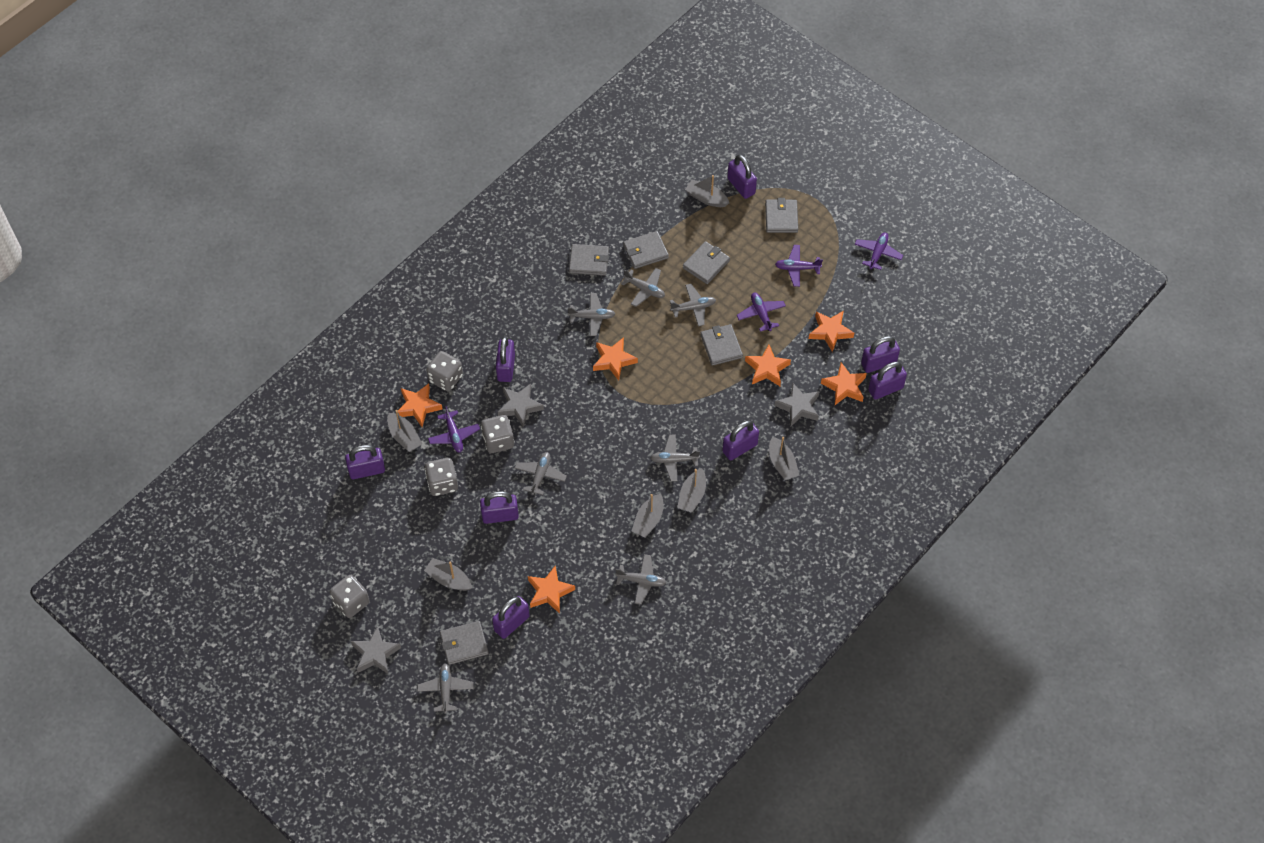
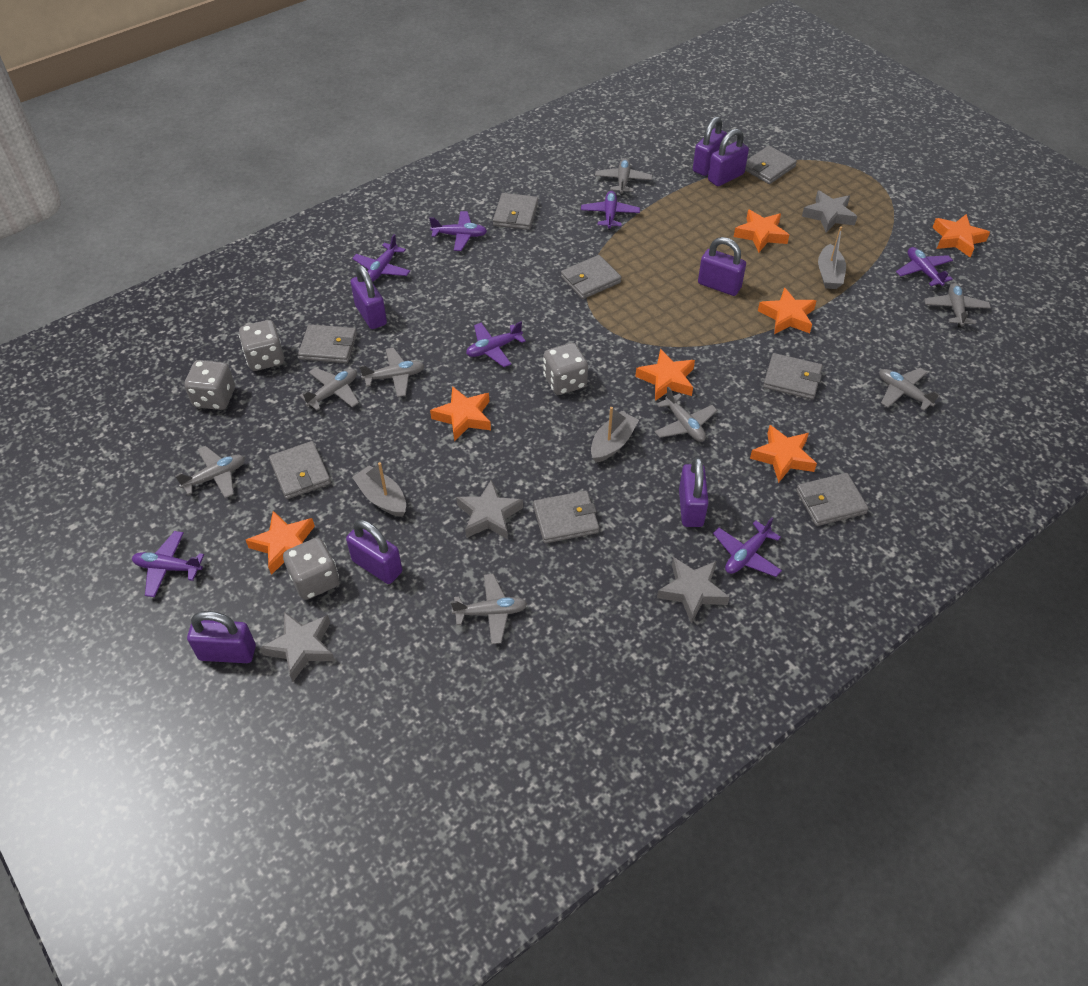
grey boat: 6 -> 3
grey plane: 7 -> 8
grey star: 3 -> 4
grey wallet: 6 -> 8
orange star: 6 -> 7
purple padlock: 8 -> 7
purple plane: 4 -> 7

